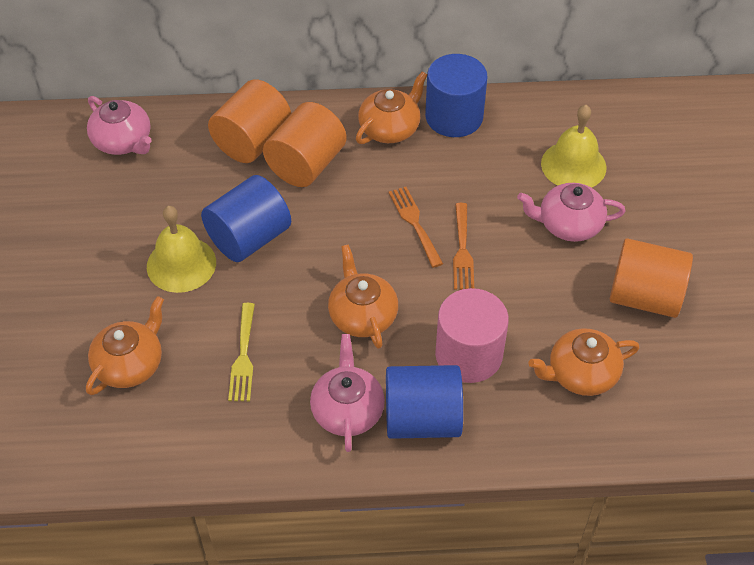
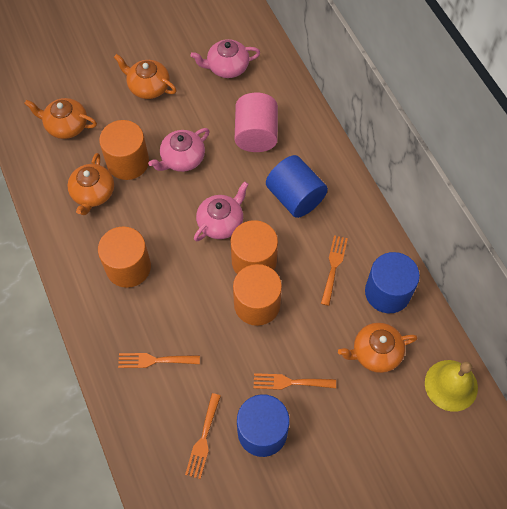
orange cylinder: 3 -> 4
orange fork: 2 -> 4
yellow bell: 2 -> 1
yellow fork: 1 -> 0

